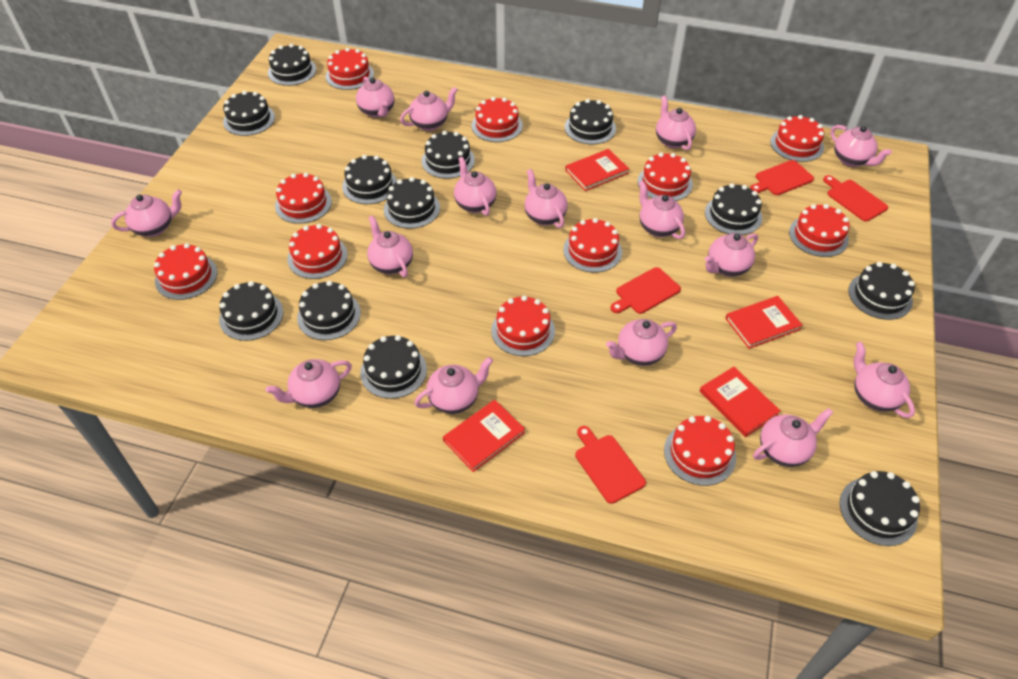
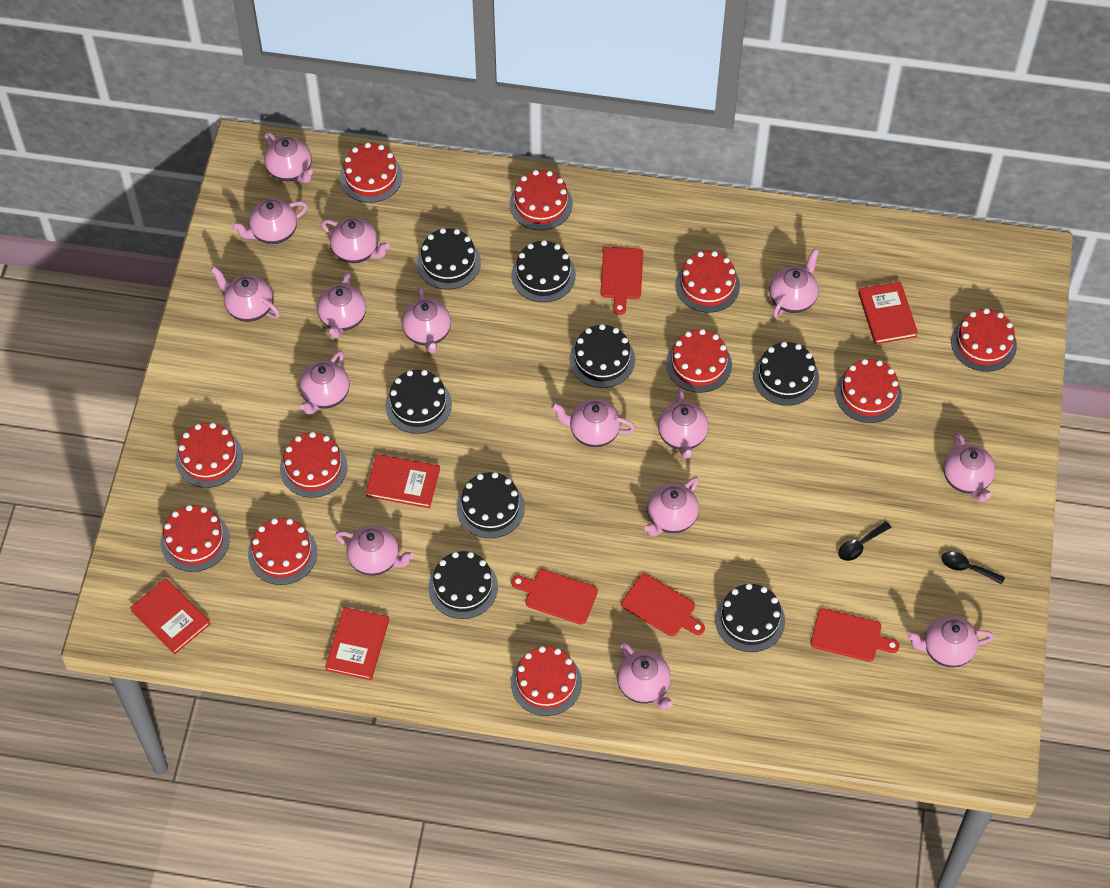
black cake: 12 -> 8
black spoon: 0 -> 2

